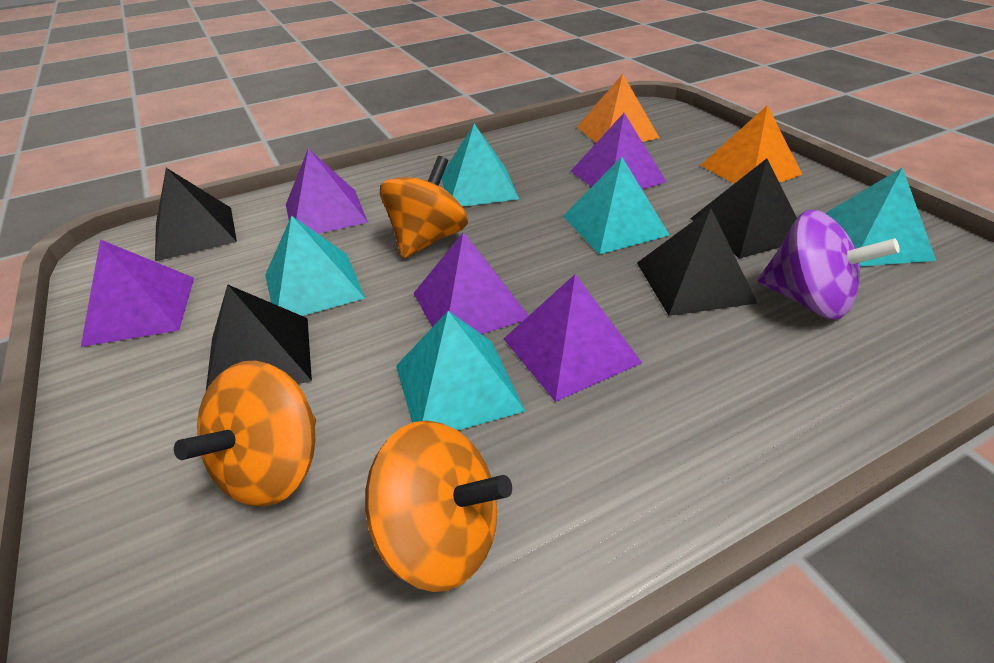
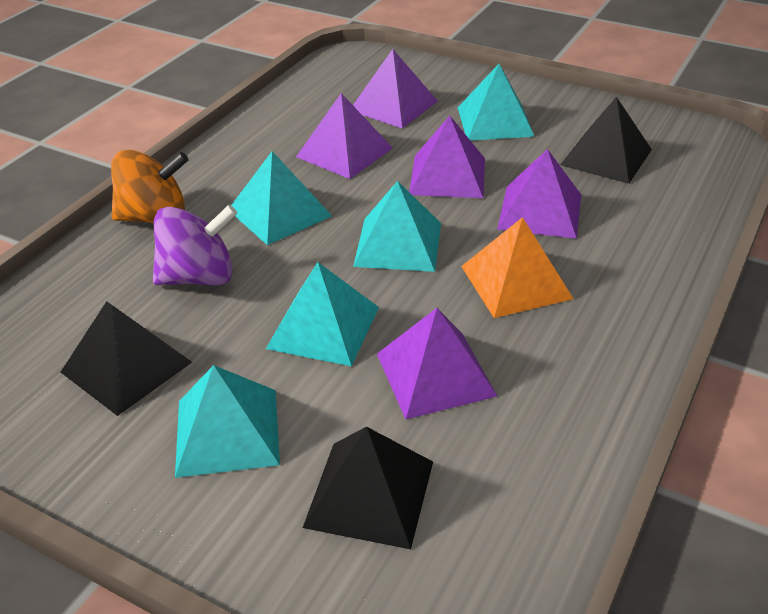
black pyramid: 4 -> 3
orange pyramid: 2 -> 1
orange spinning top: 3 -> 1

